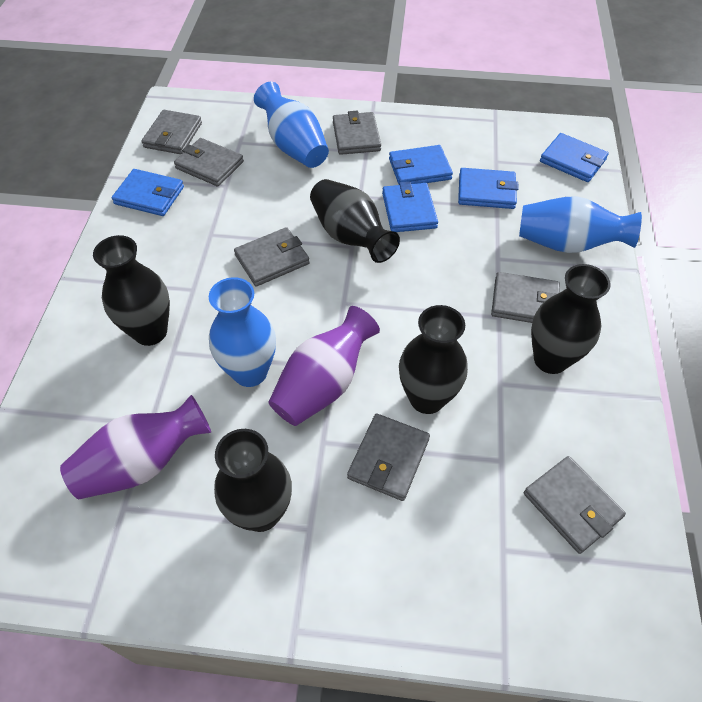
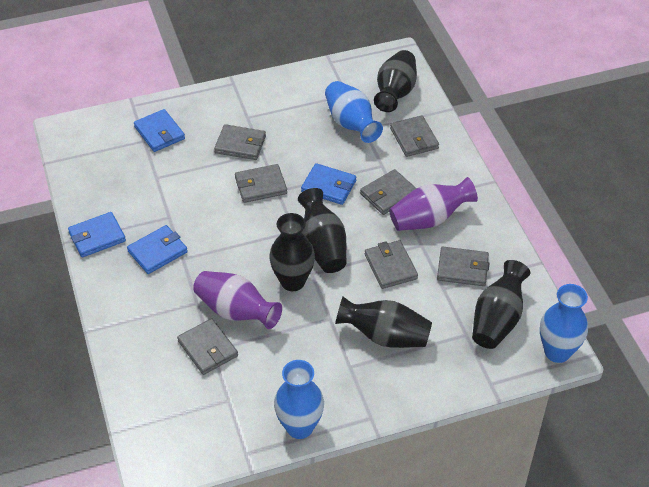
blue wallet: 5 -> 4

